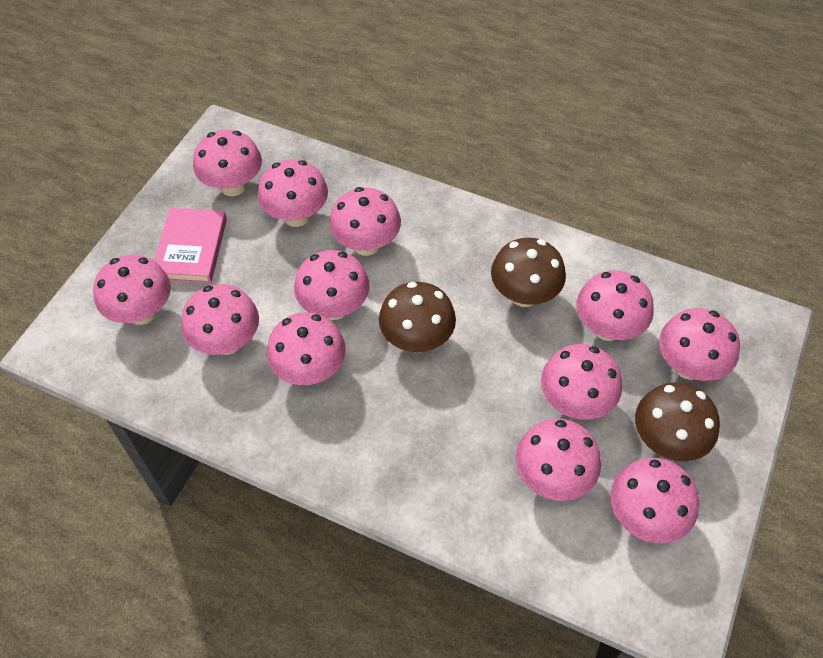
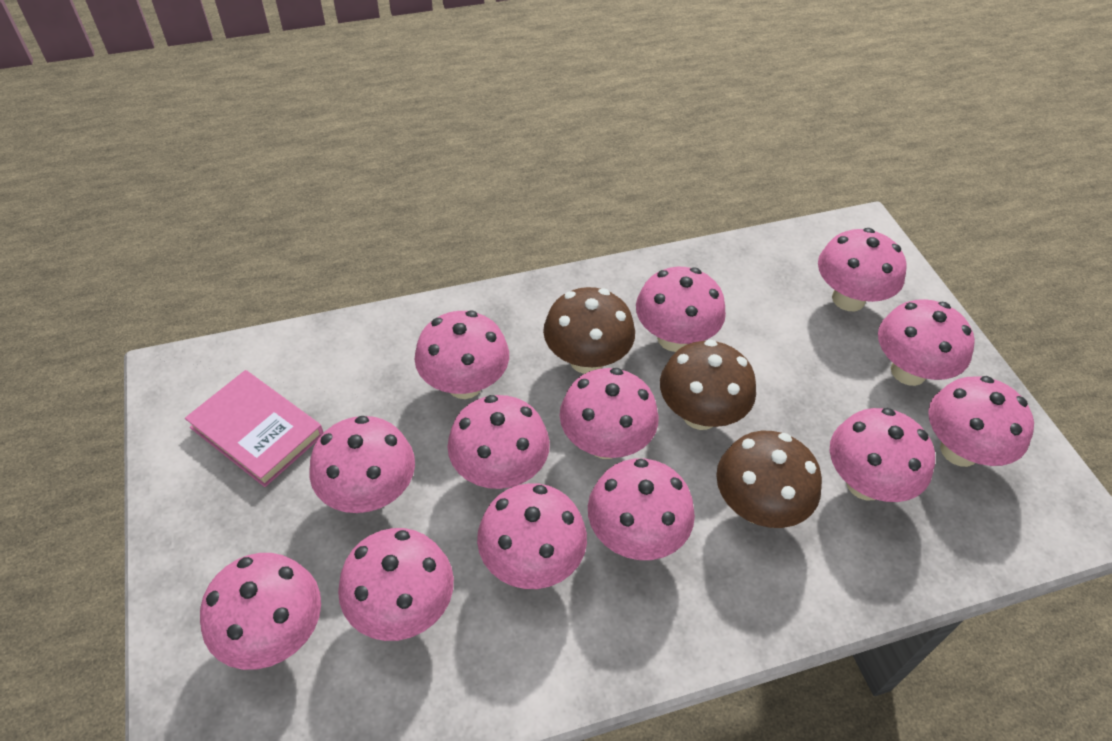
pink mushroom: 12 -> 13

